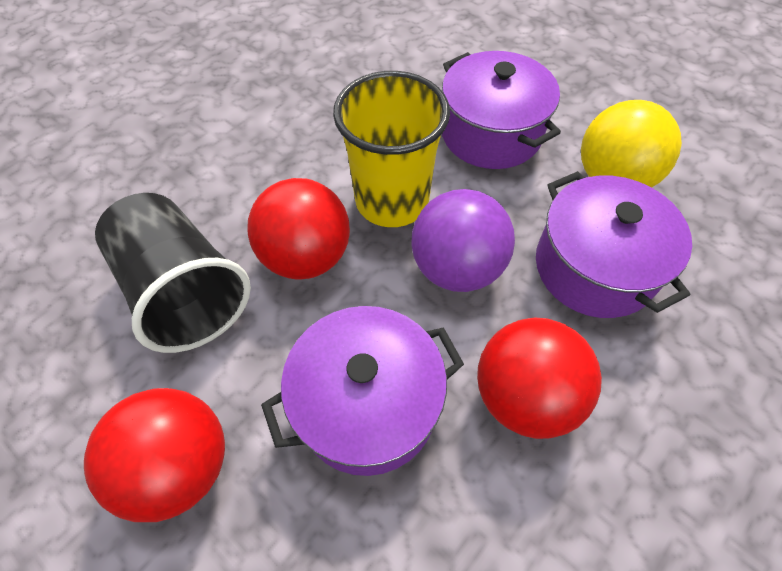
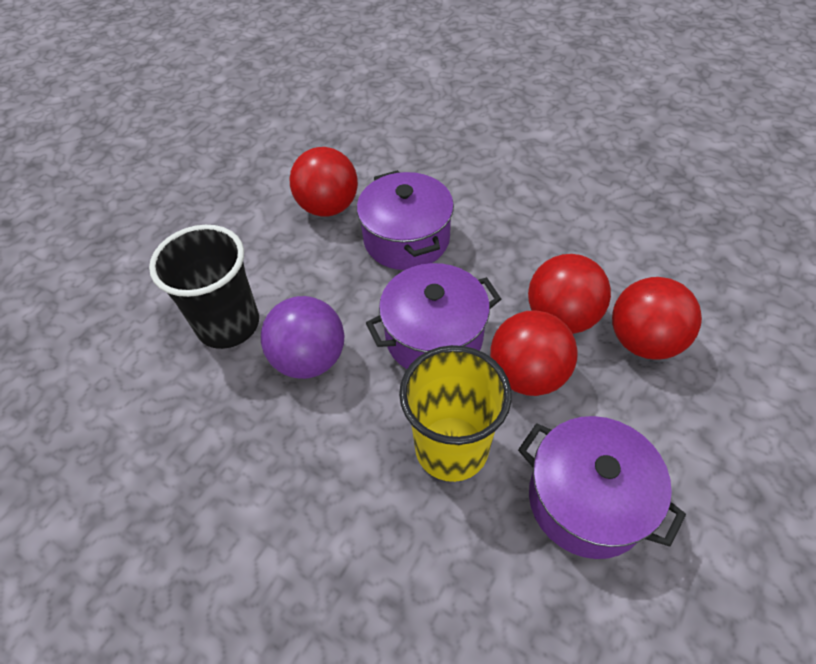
red ball: 3 -> 4
yellow ball: 1 -> 0

